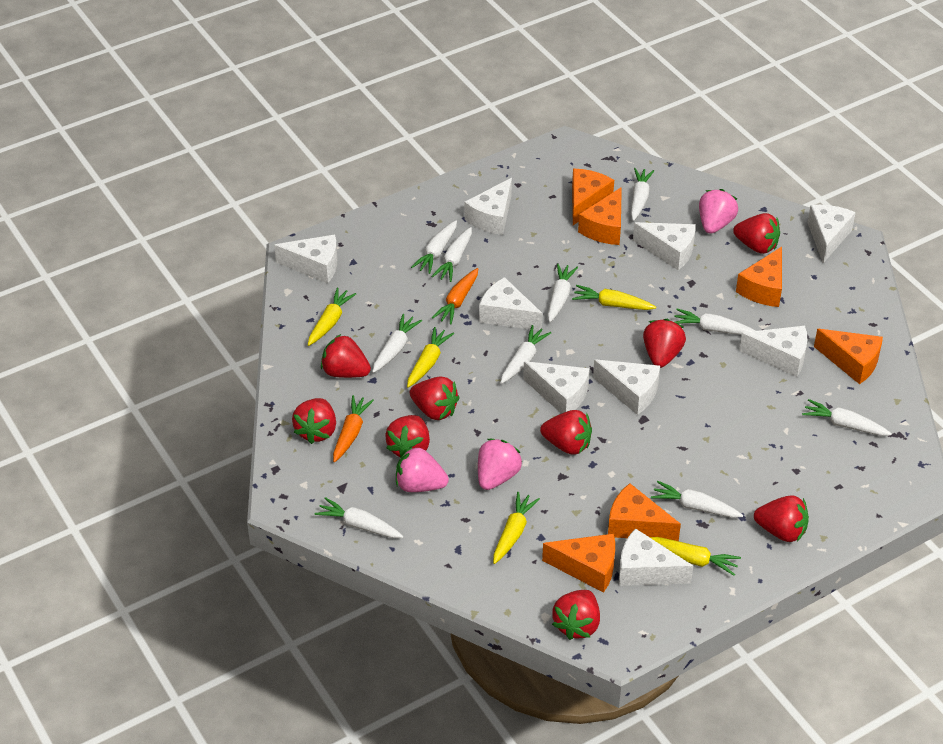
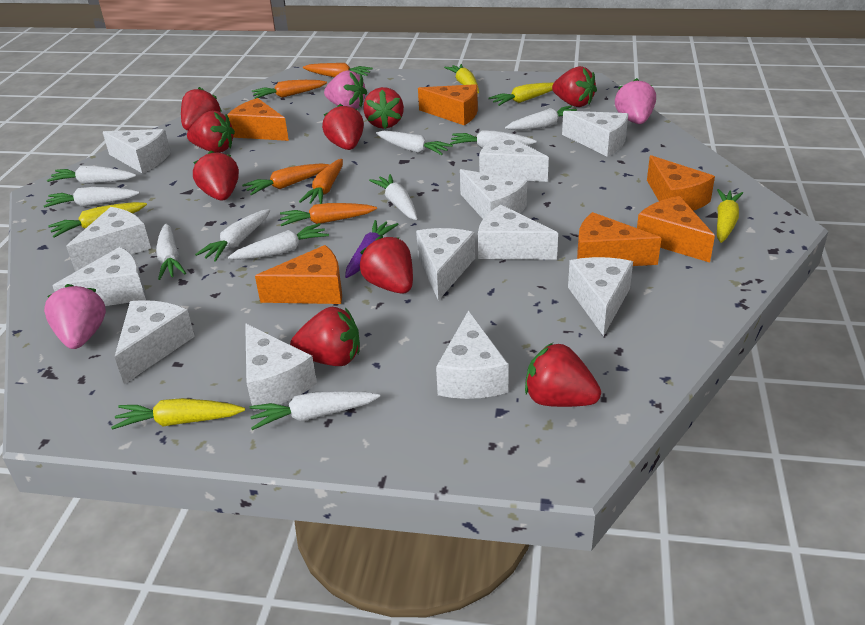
orange carrot: 2 -> 5
purple carrot: 0 -> 1
white cheese: 9 -> 12

